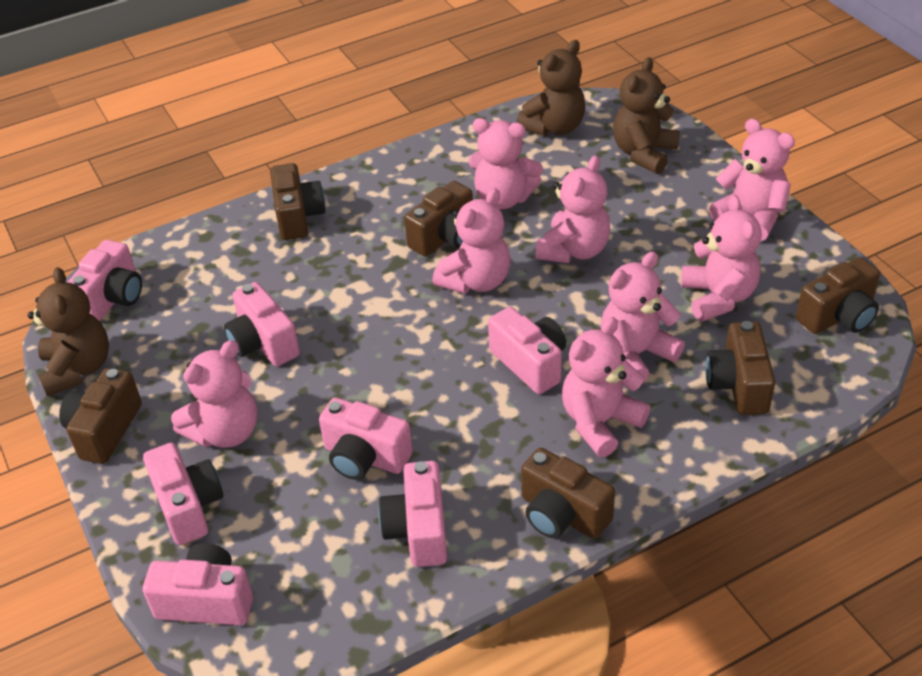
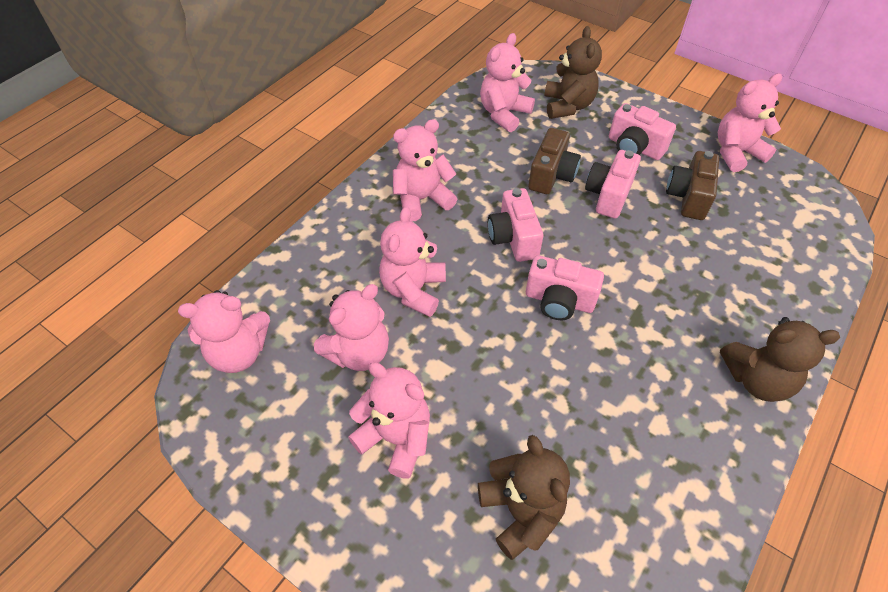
brown camera: 6 -> 2
pink camera: 7 -> 4
pink teddy bear: 8 -> 7

